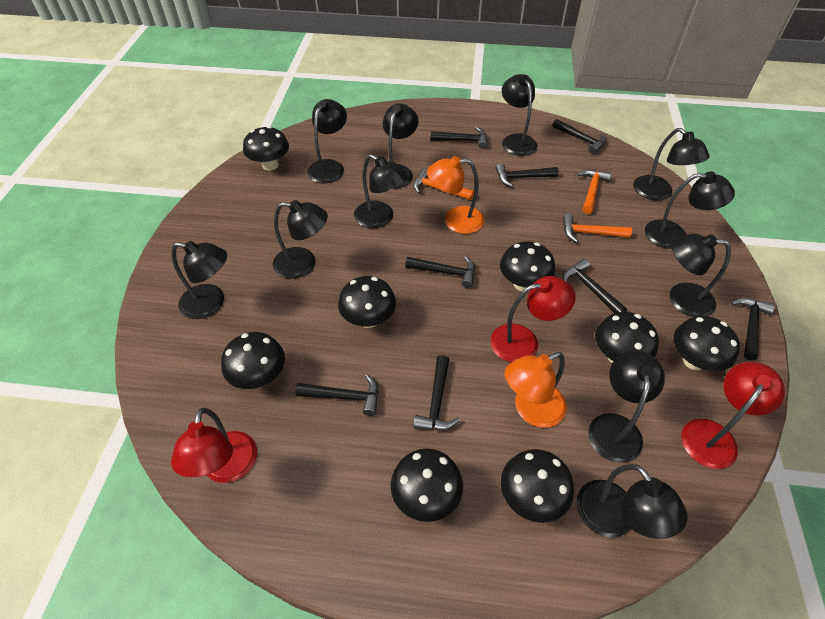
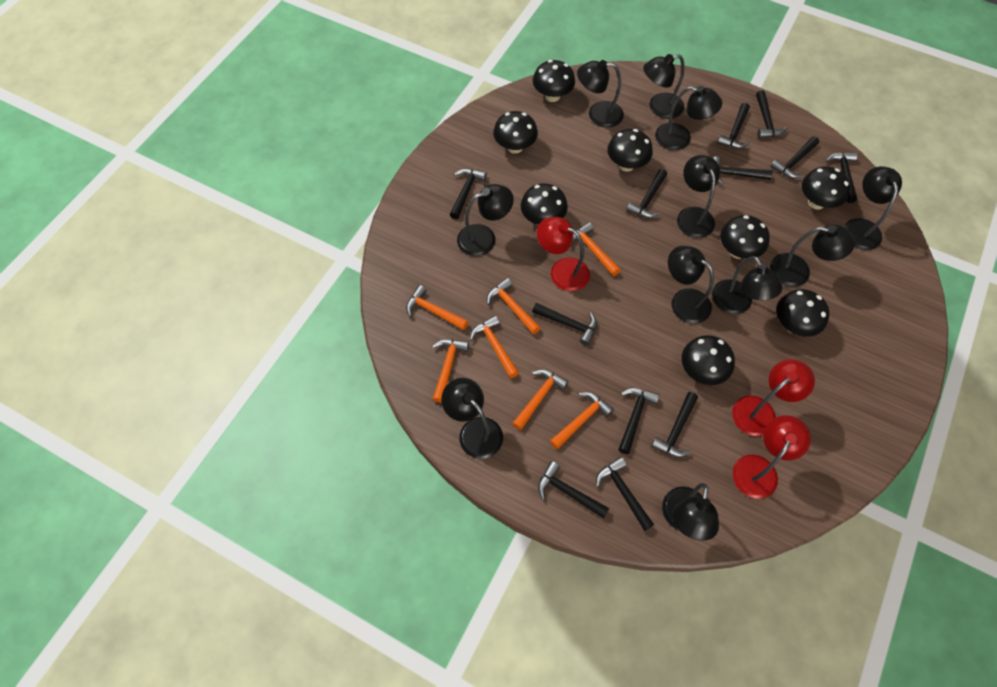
black hammer: 8 -> 12
orange hammer: 3 -> 7
orange lamp: 2 -> 0

